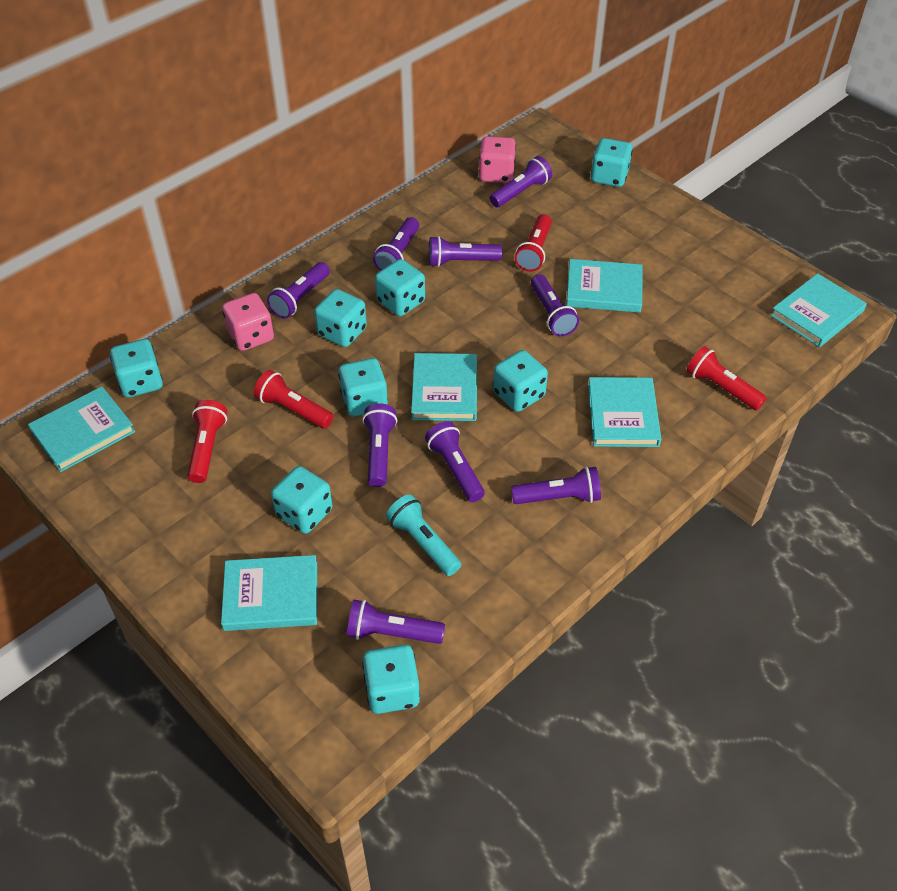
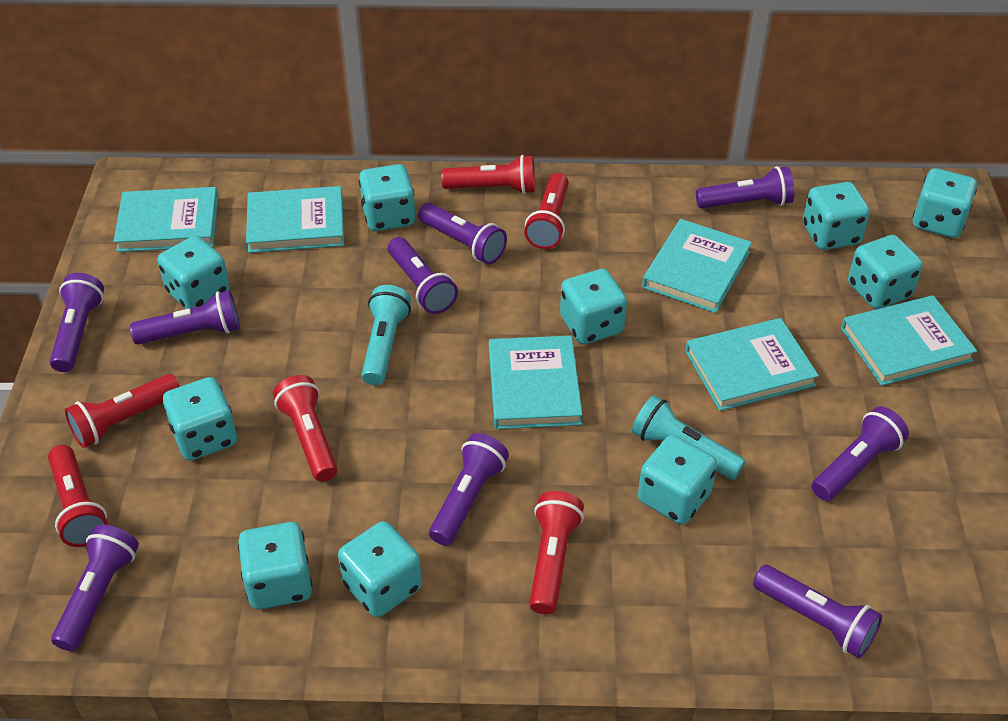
pink dice: 2 -> 0
red flashlight: 4 -> 6
turquoise dice: 8 -> 10
turquoise flashlight: 1 -> 2

